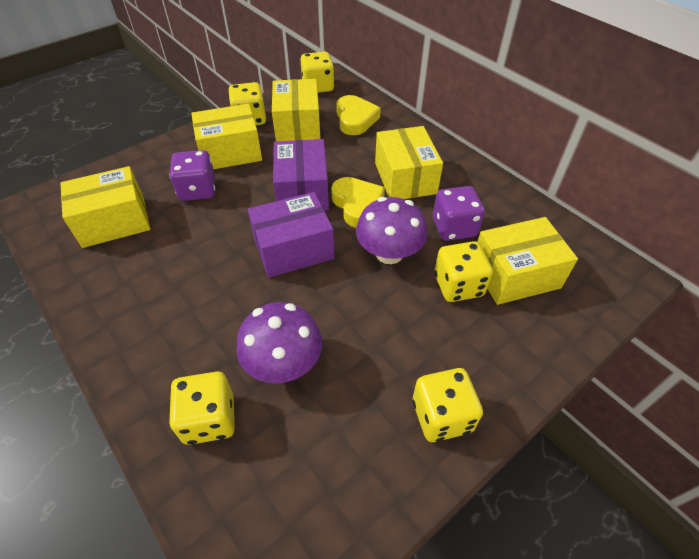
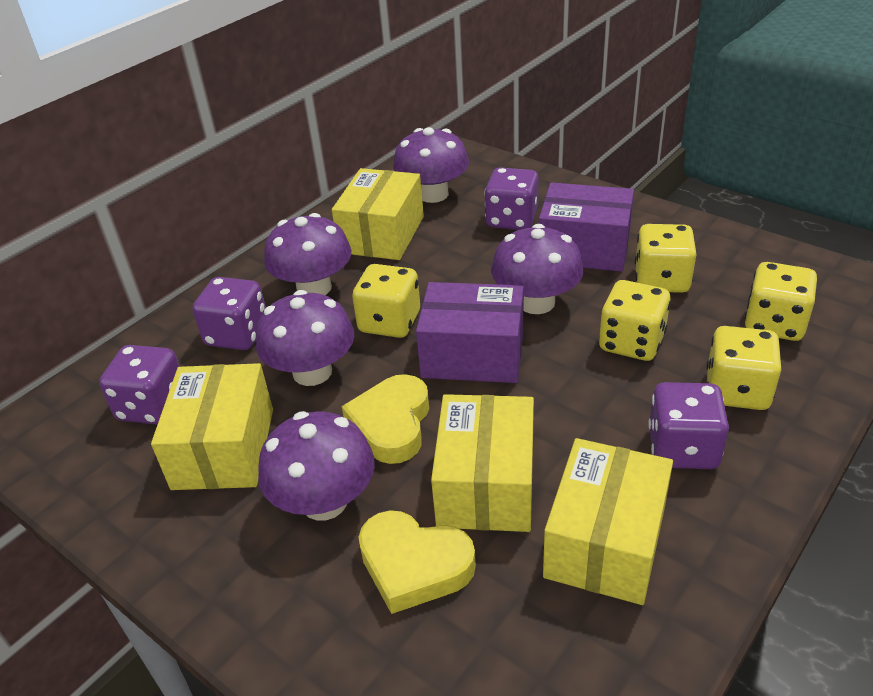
purple dice: 2 -> 4
purple mushroom: 2 -> 5
yellow box: 5 -> 4

